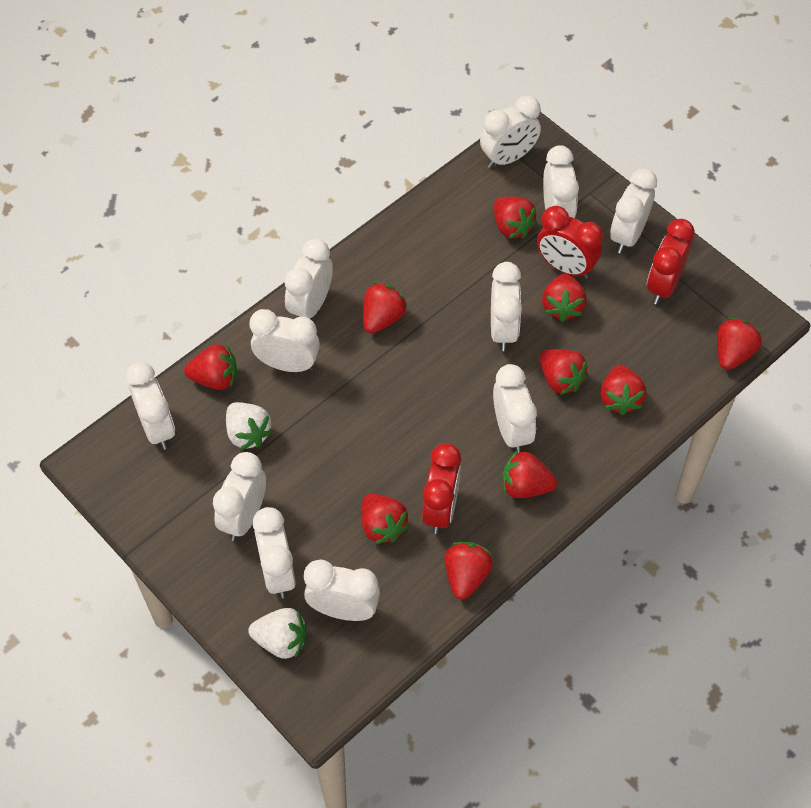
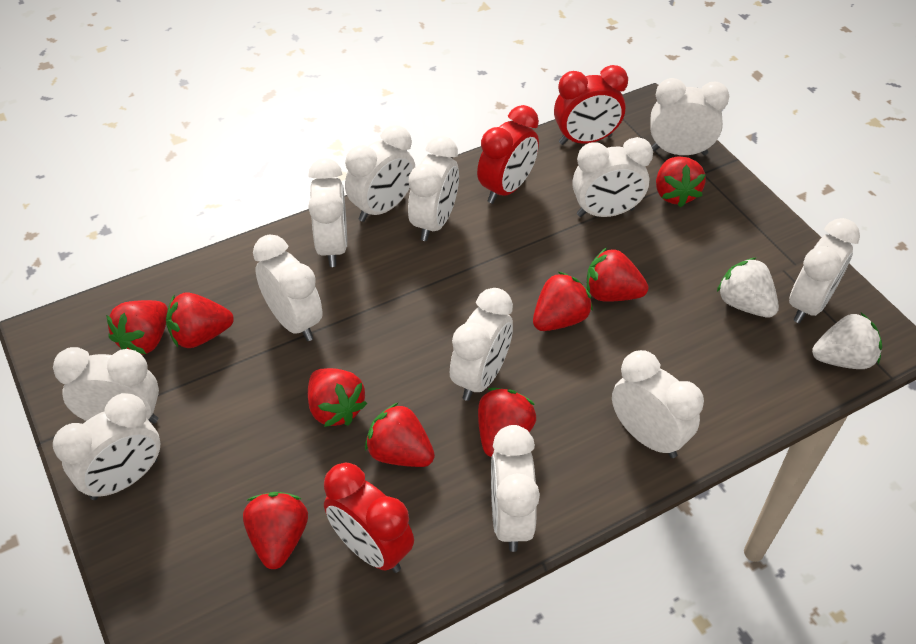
red strawberry: 10 -> 9
white clock: 11 -> 12

